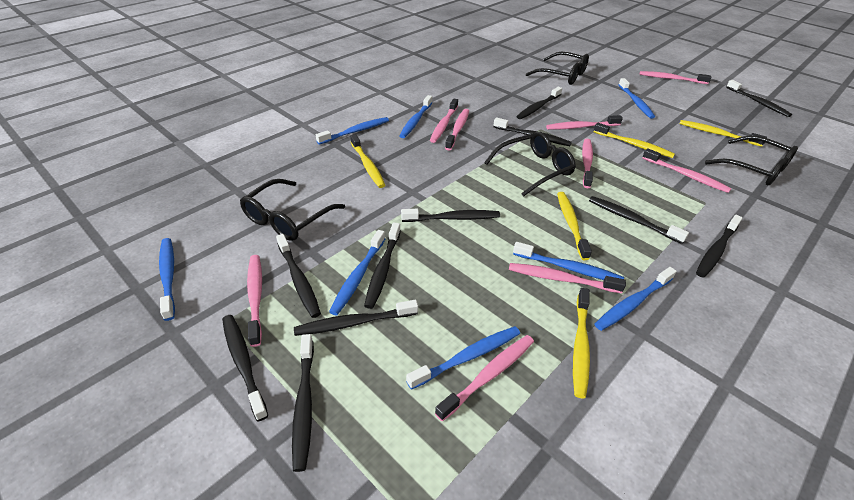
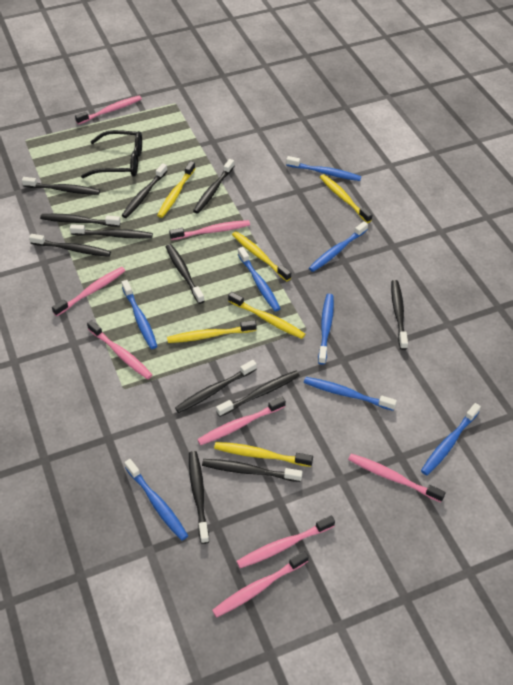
black glasses: 4 -> 1
black toothbrush: 11 -> 12
pink toothbrush: 9 -> 8
yellow toothbrush: 5 -> 6

